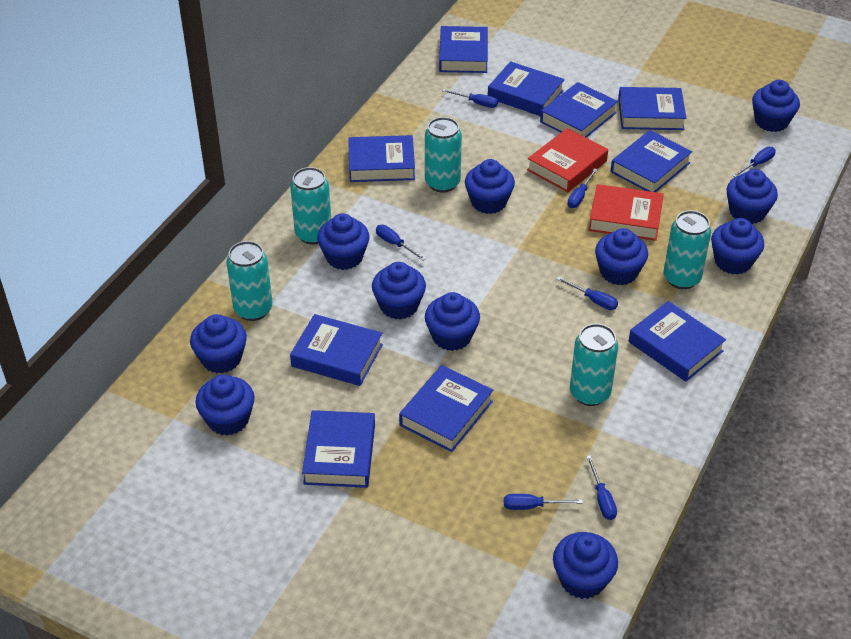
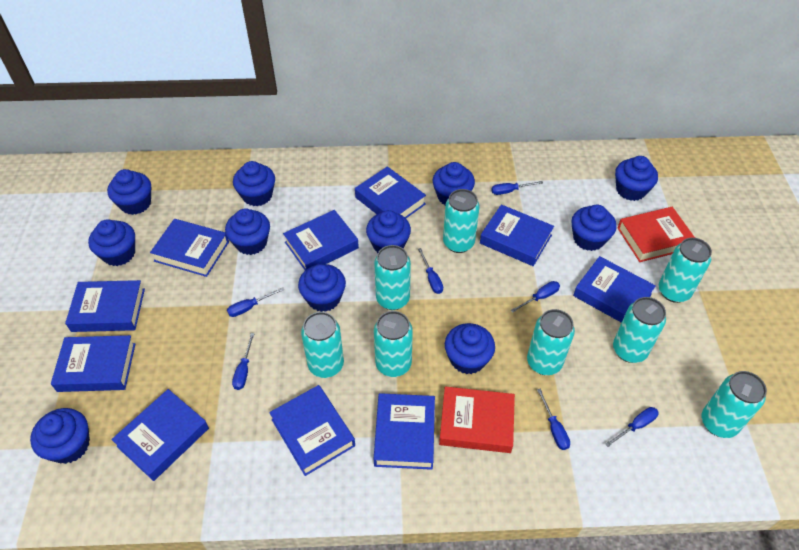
turquoise can: 5 -> 8

